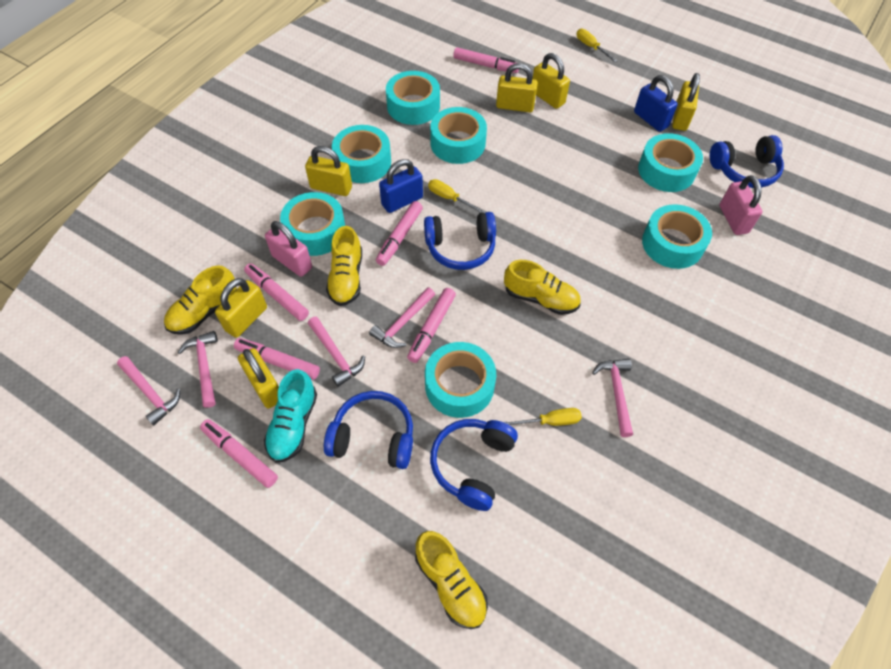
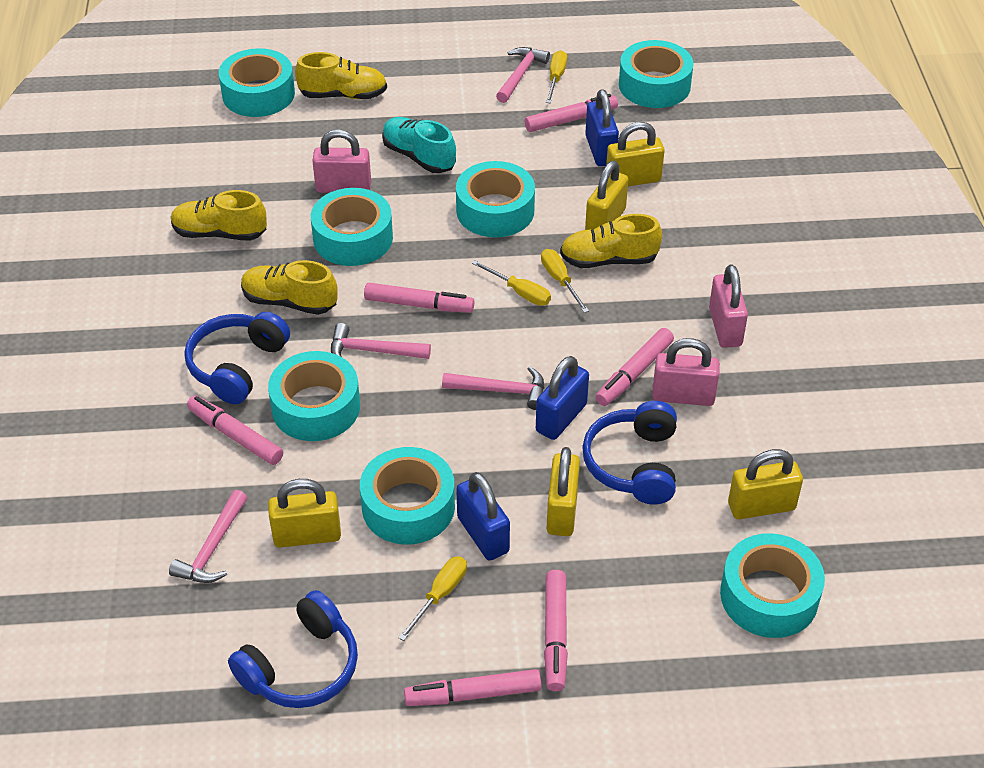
blue headphones: 4 -> 3
blue padlock: 2 -> 3
pink hammer: 5 -> 4
pink padlock: 2 -> 3
yellow padlock: 6 -> 5
yellow screwdriver: 3 -> 4

